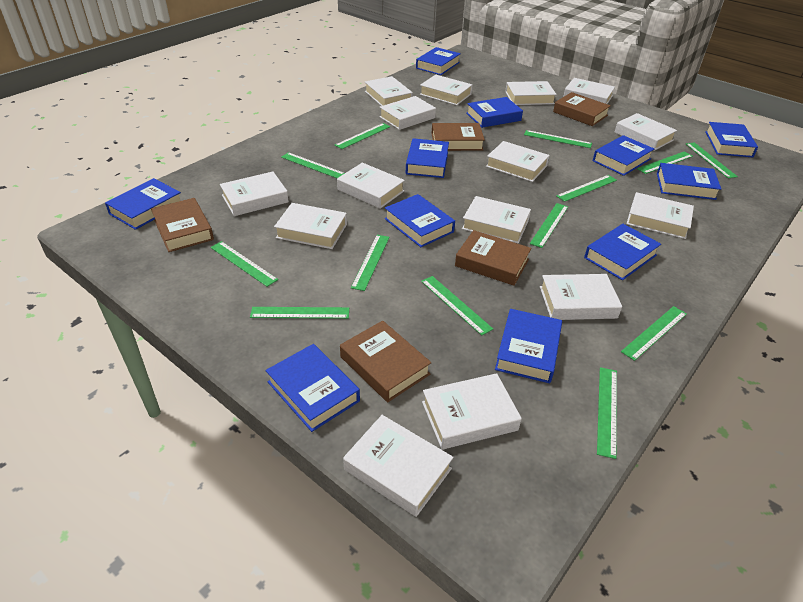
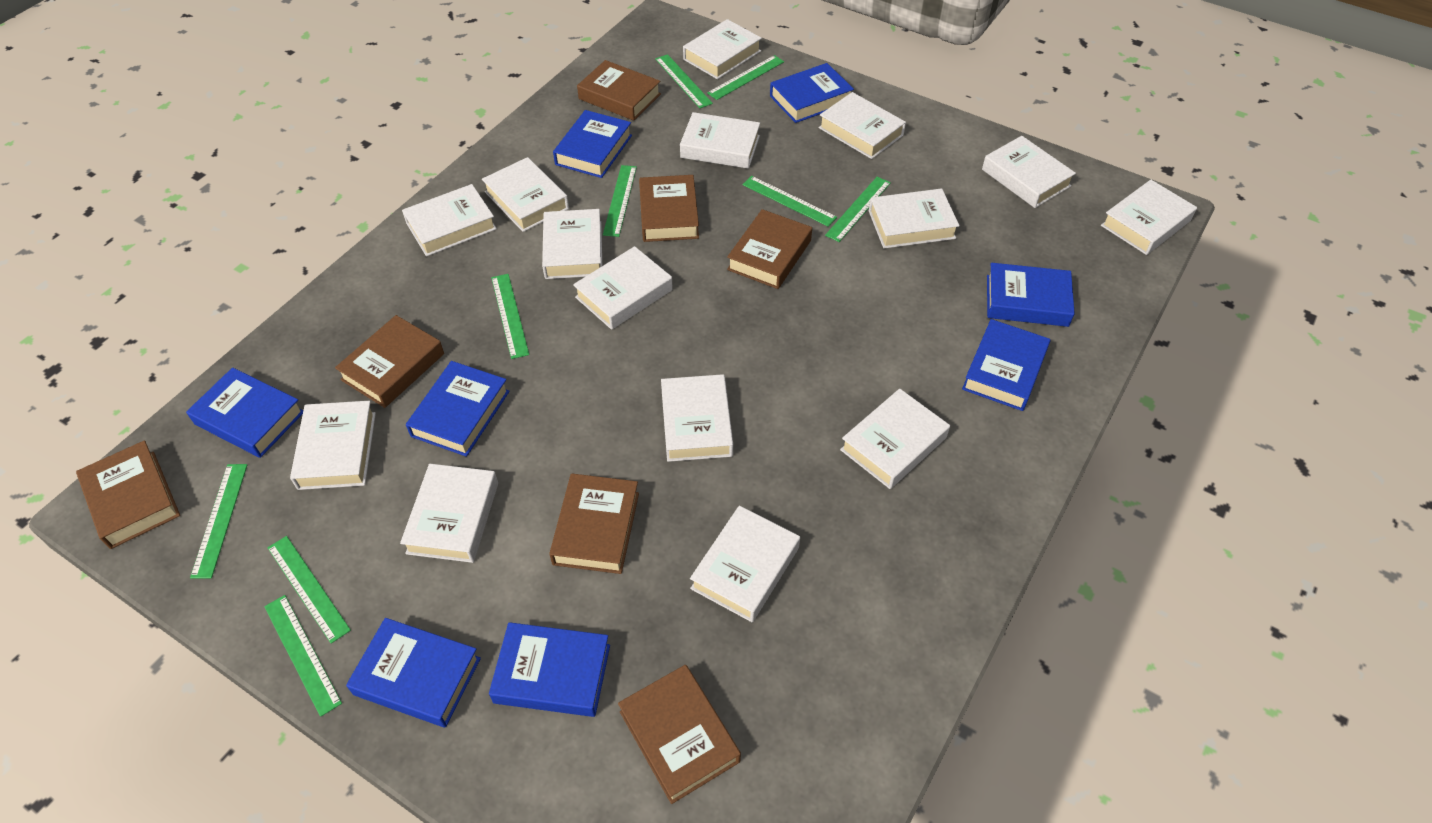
blue book: 11 -> 8
brown book: 5 -> 7
green ruler: 13 -> 9

